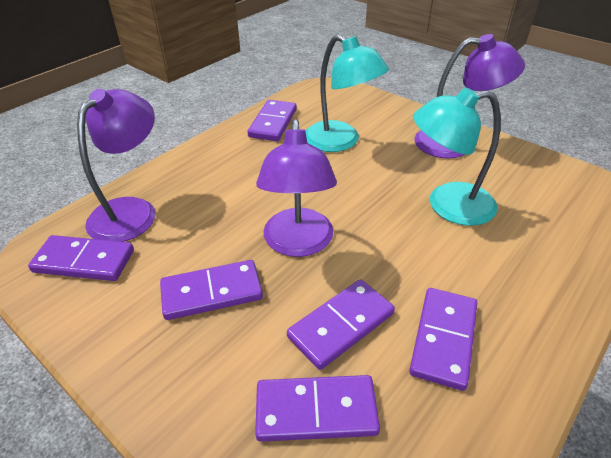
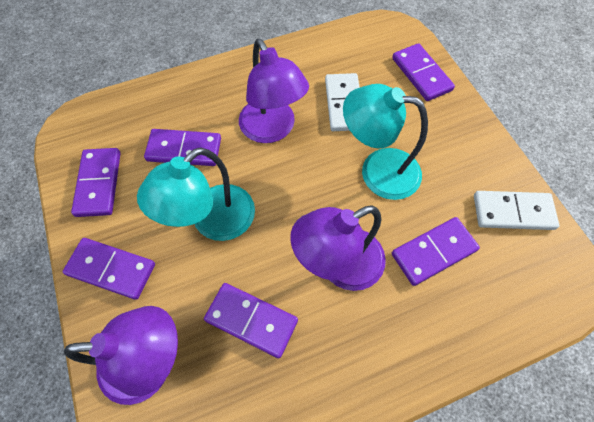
white domino: 0 -> 2

